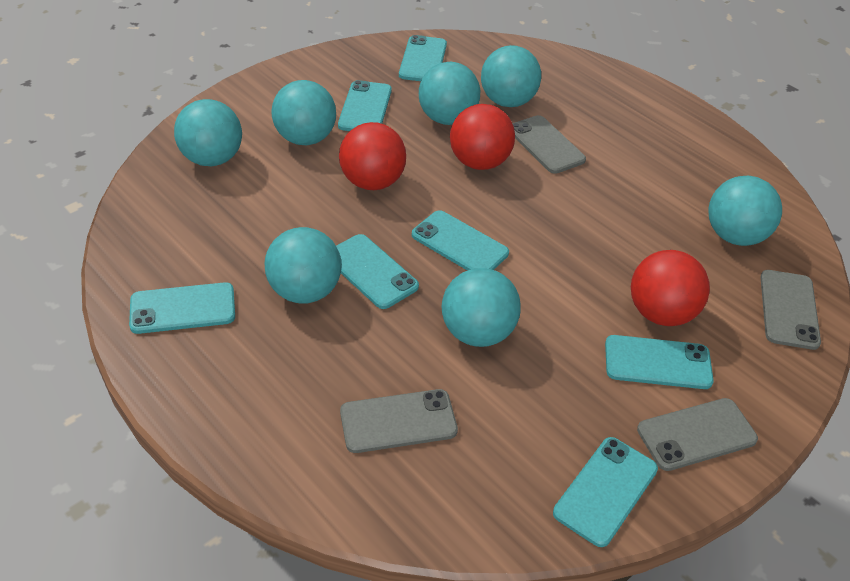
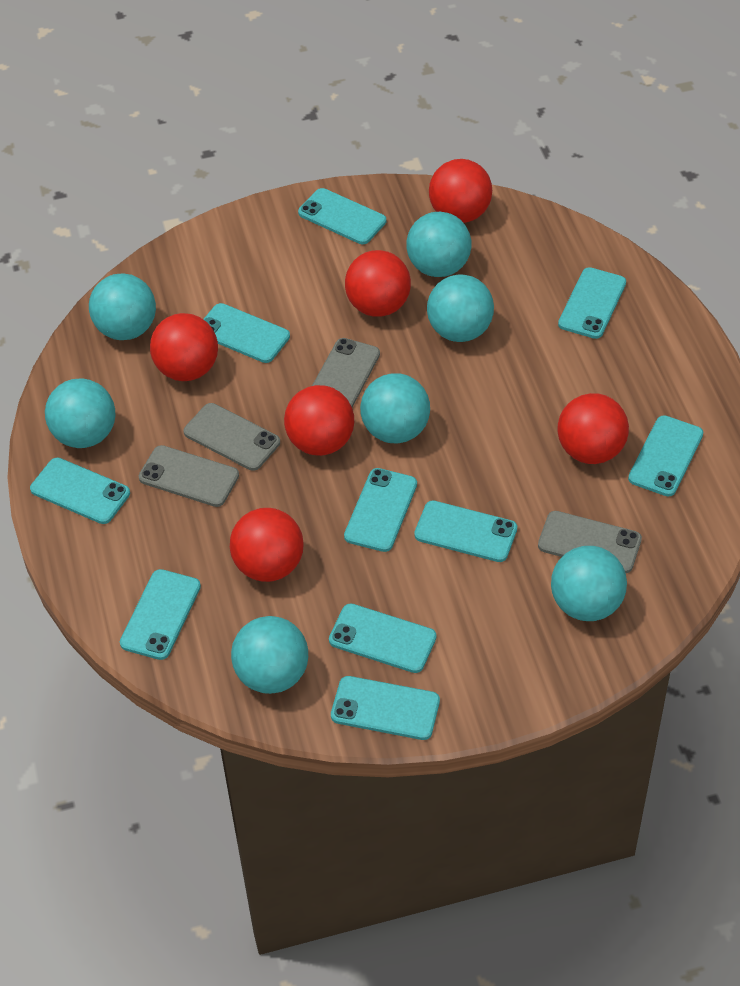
red ball: 3 -> 6
turquoise phone: 7 -> 10

